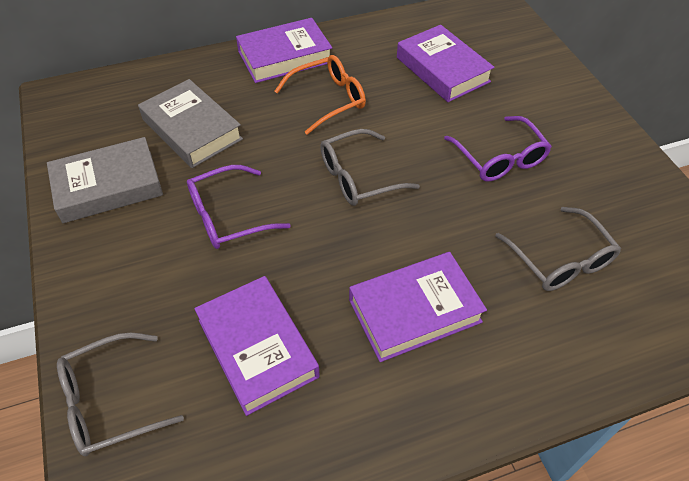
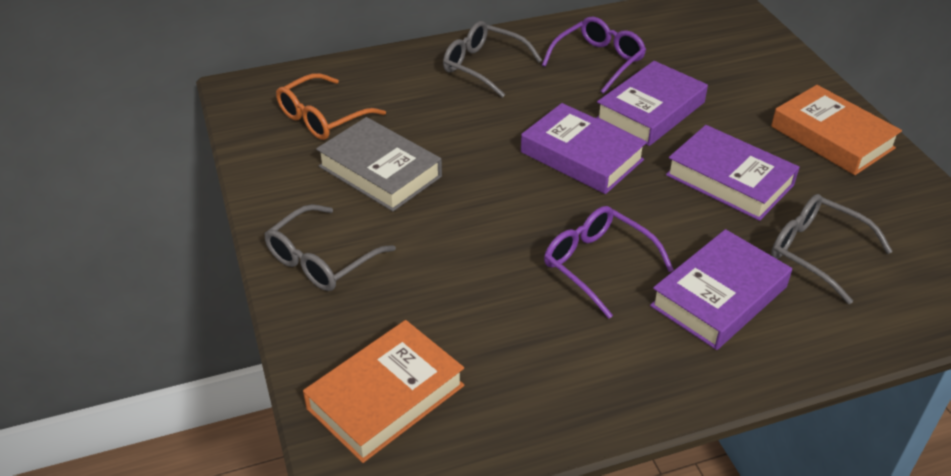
grey book: 2 -> 1
orange book: 0 -> 2

